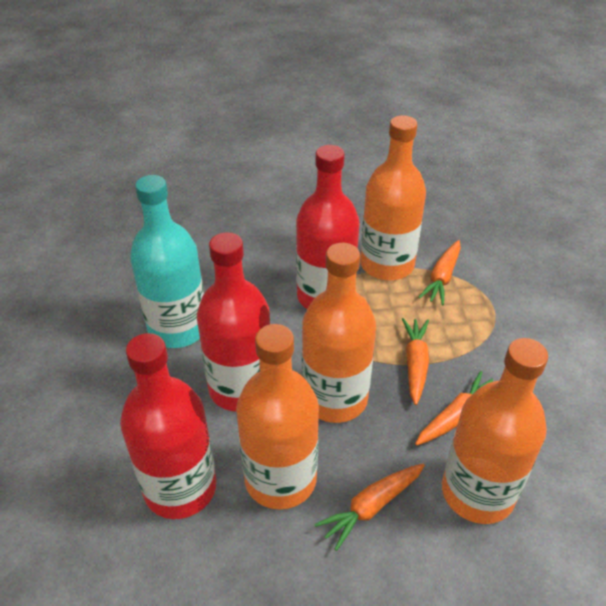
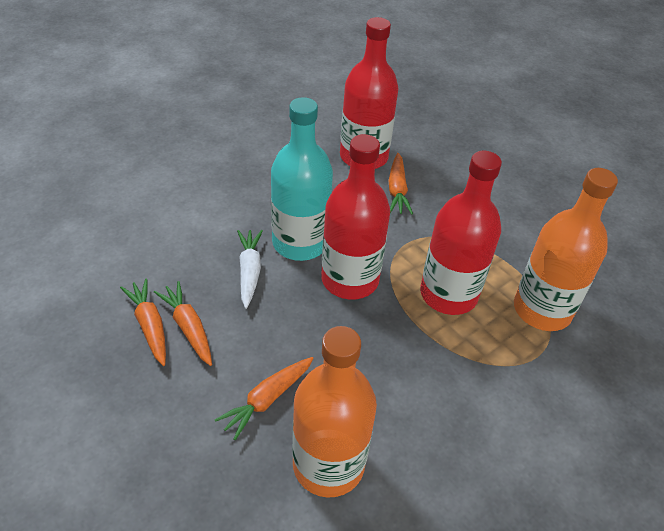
orange bottle: 4 -> 2
white carrot: 0 -> 1

